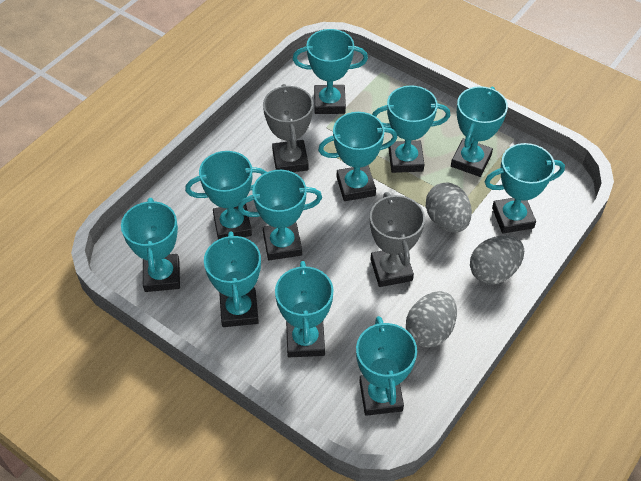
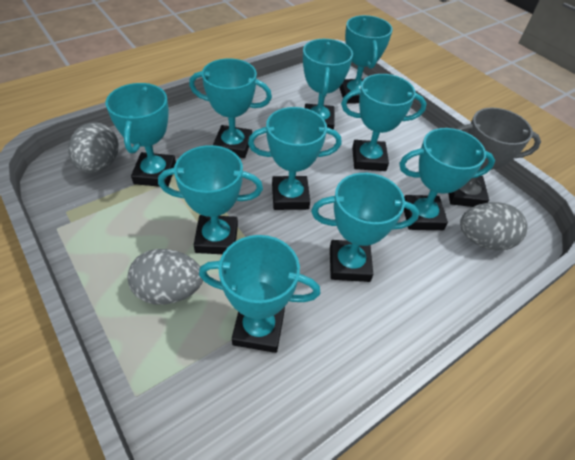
grey trophy: 2 -> 1
turquoise trophy: 11 -> 10

